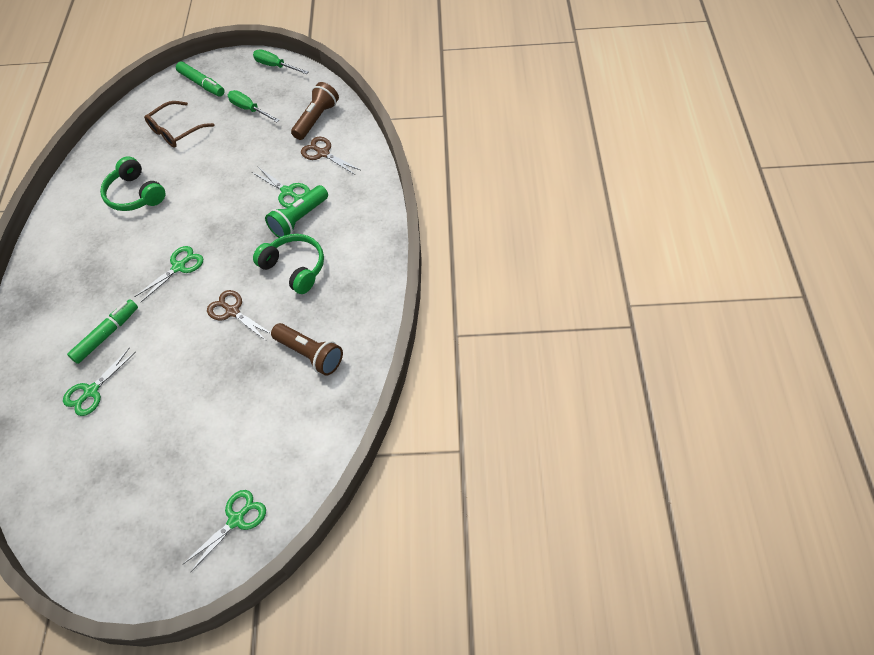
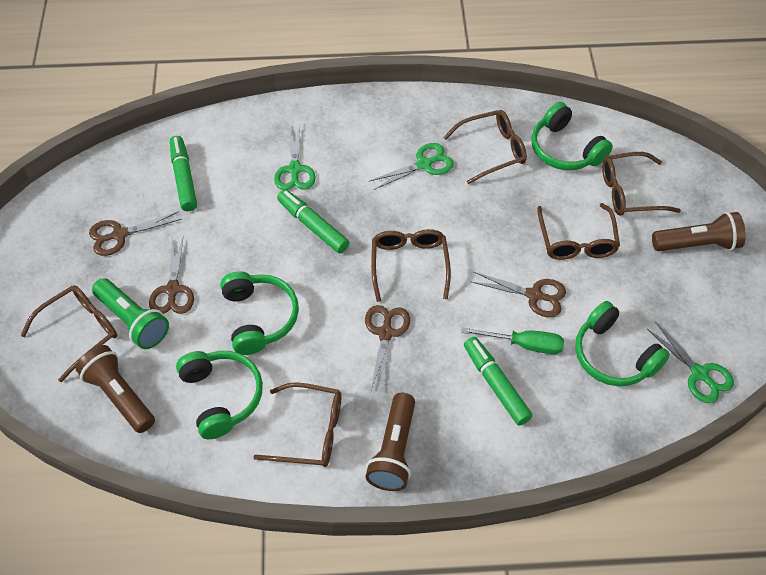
brown flashlight: 2 -> 3
brown glasses: 1 -> 6
brown scissors: 2 -> 4
green headphones: 2 -> 4
green marker: 2 -> 3
green scissors: 4 -> 3
green screwdriver: 2 -> 1

